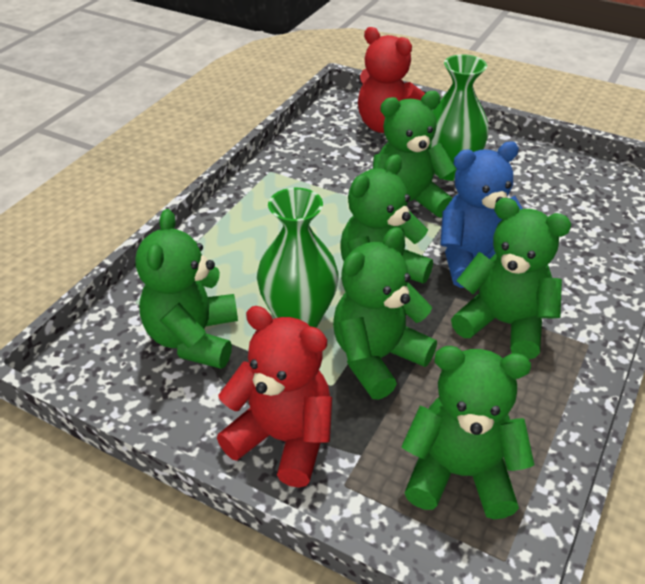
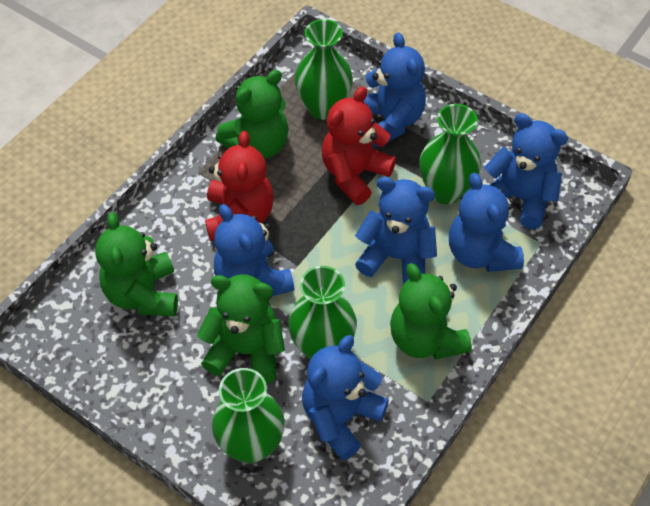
blue teddy bear: 1 -> 6
green teddy bear: 6 -> 4
green vase: 2 -> 4

